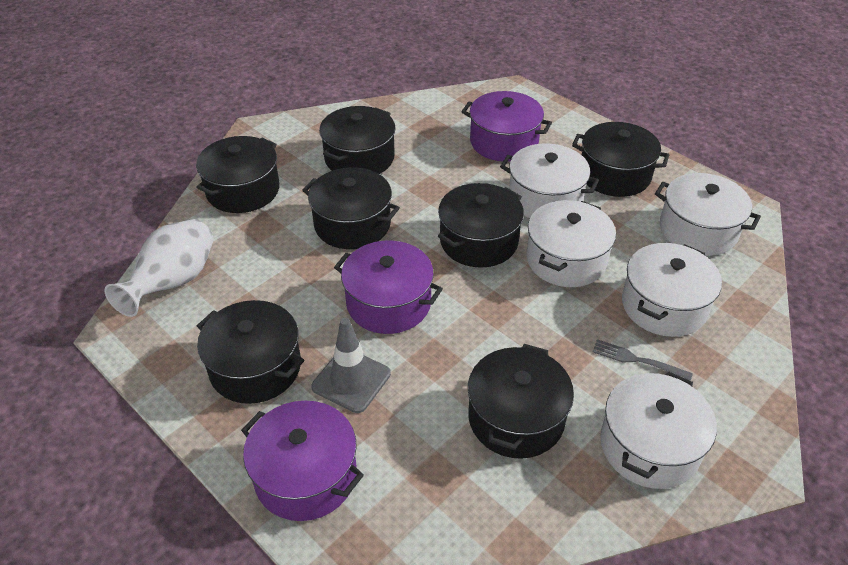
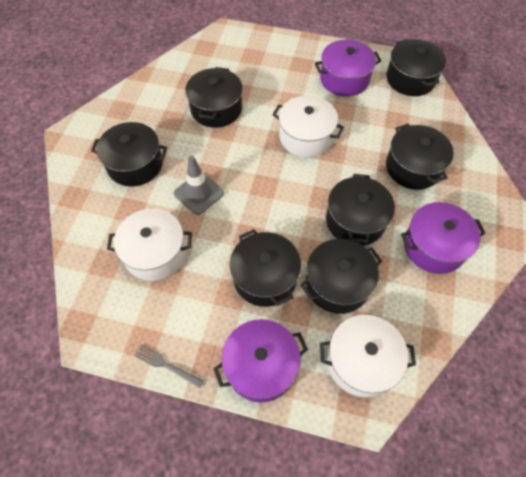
white pot: 5 -> 3
white vase: 1 -> 0

